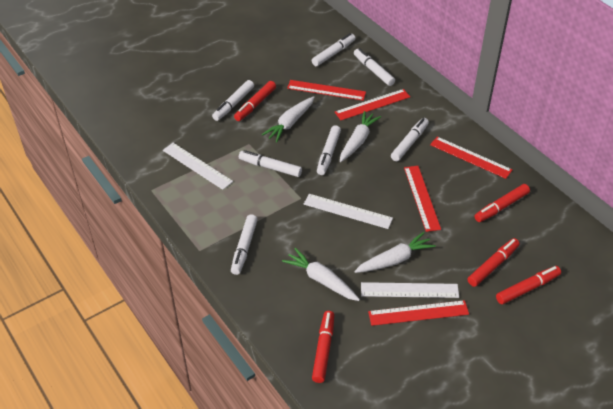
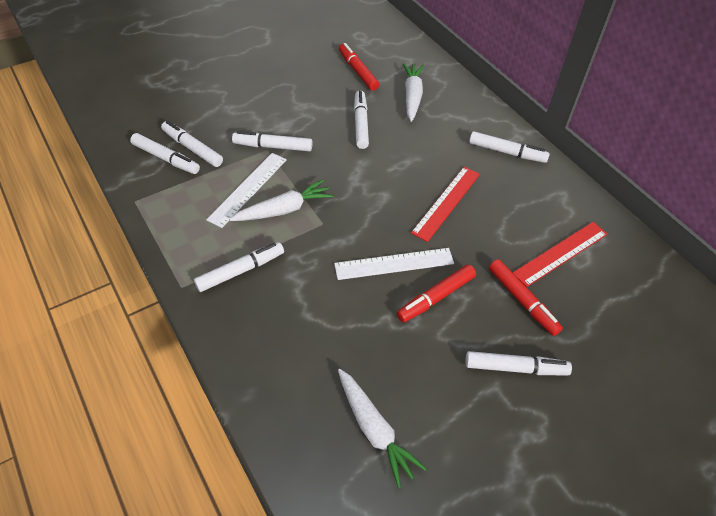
red marker: 5 -> 3
red ruler: 5 -> 2
white carrot: 4 -> 3
white ruler: 3 -> 2

